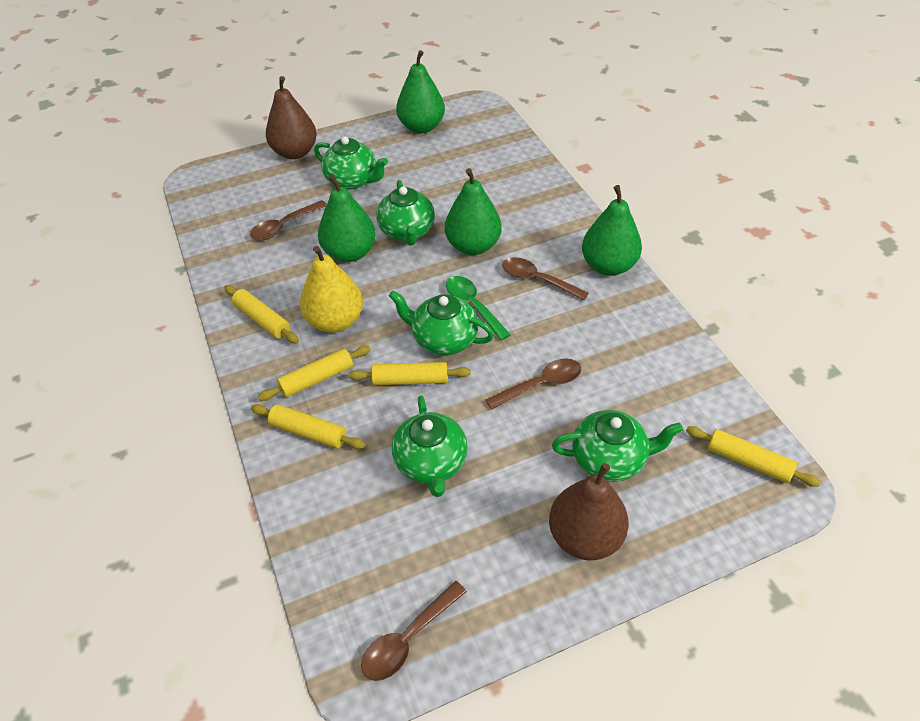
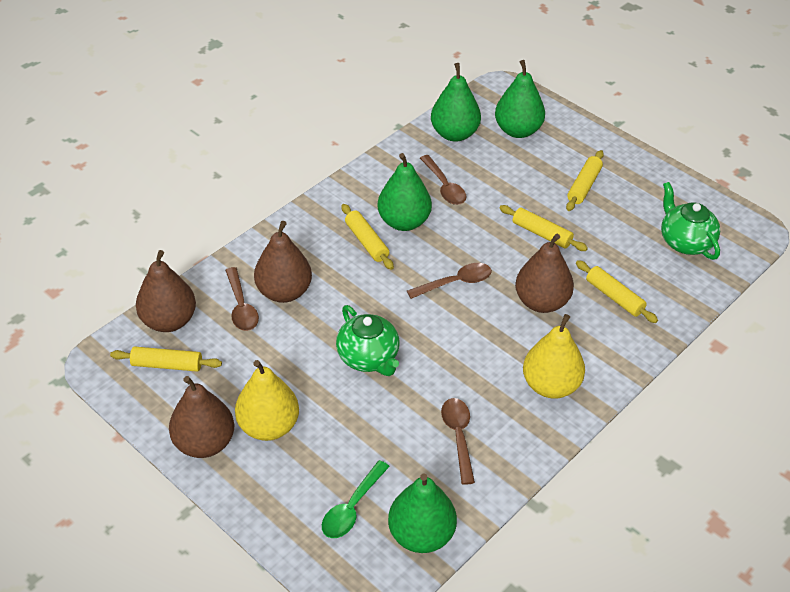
brown pear: 2 -> 4
green teapot: 5 -> 2
yellow pear: 1 -> 2

